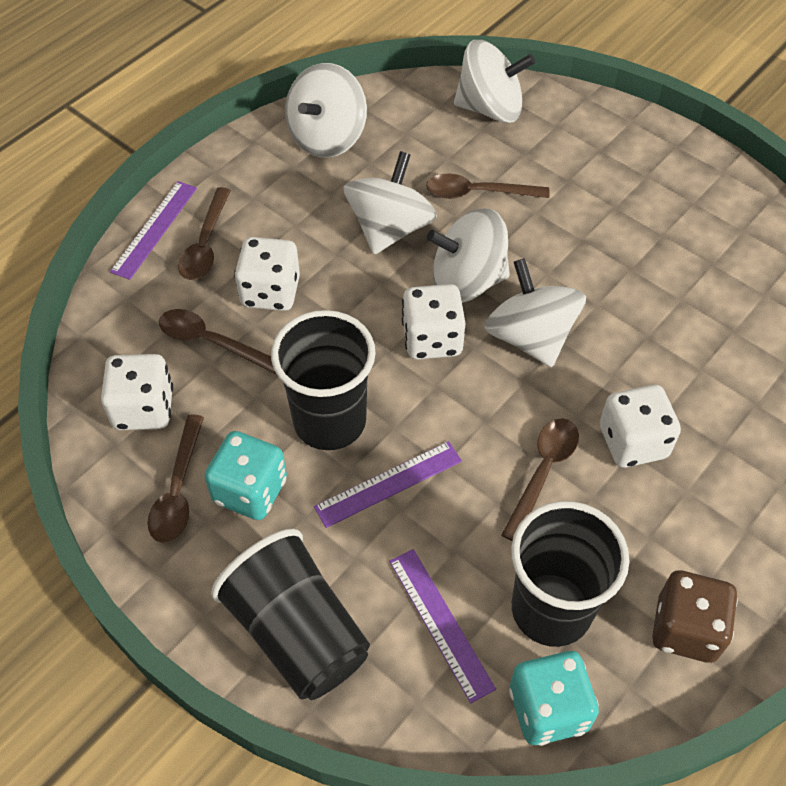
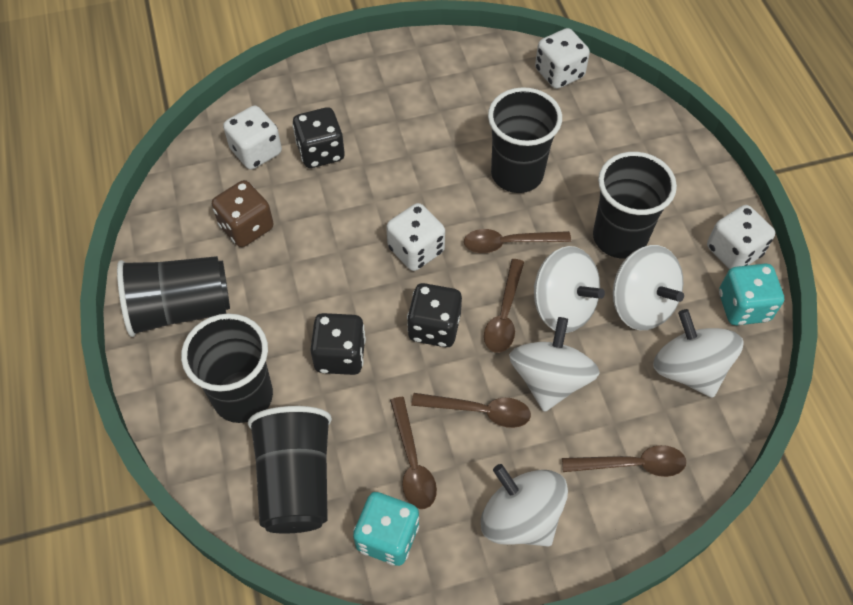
black cup: 3 -> 5
black dice: 0 -> 3
purple ruler: 3 -> 0

